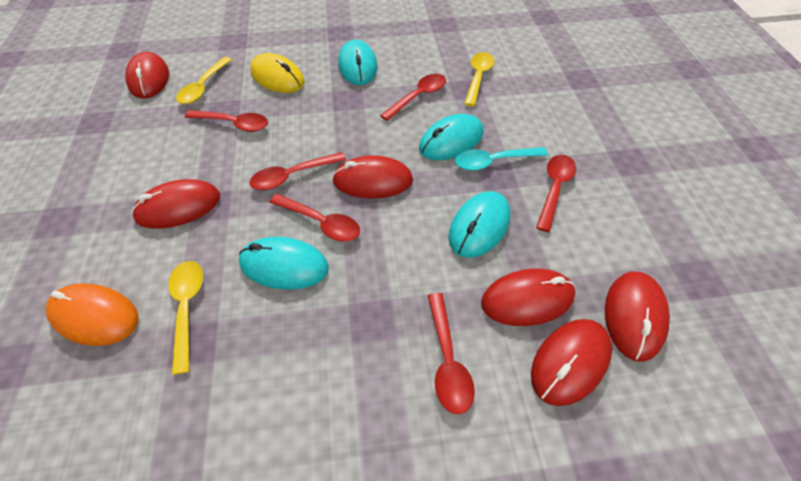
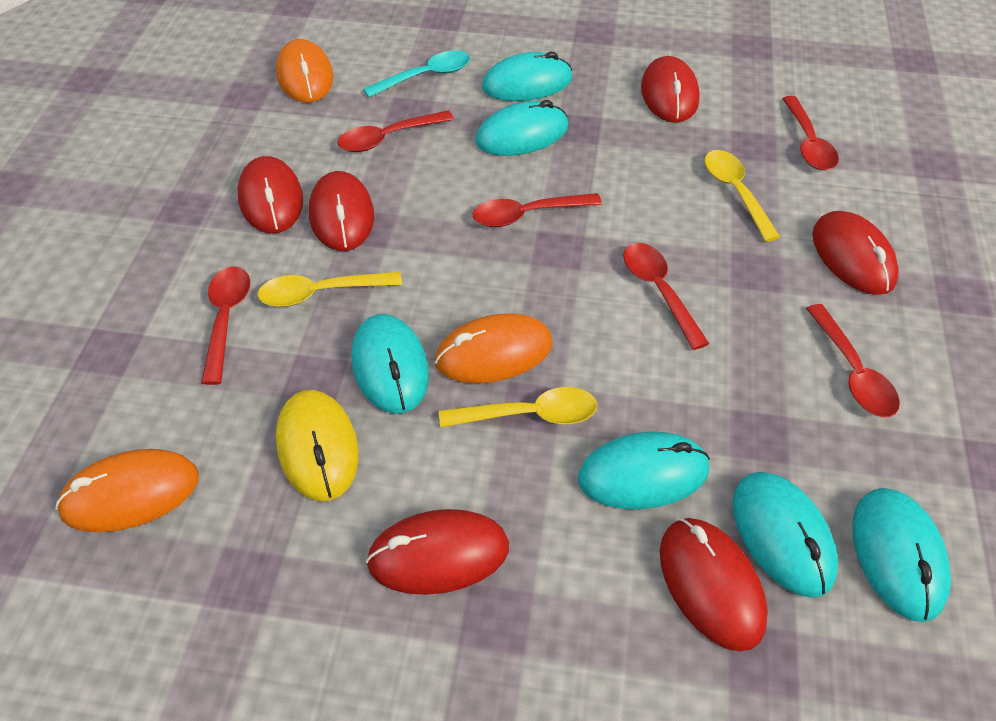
orange mouse: 1 -> 3
turquoise mouse: 4 -> 6

